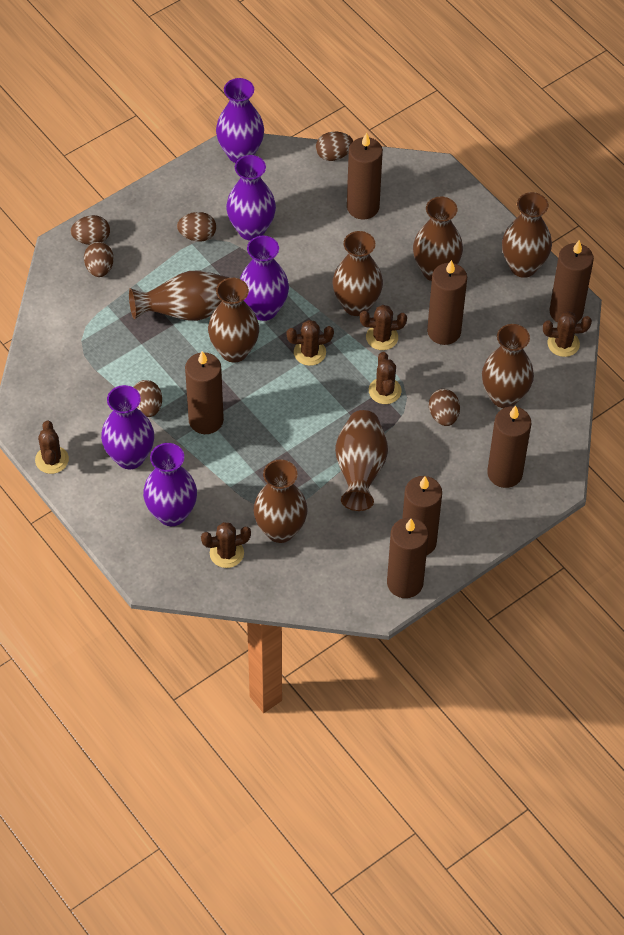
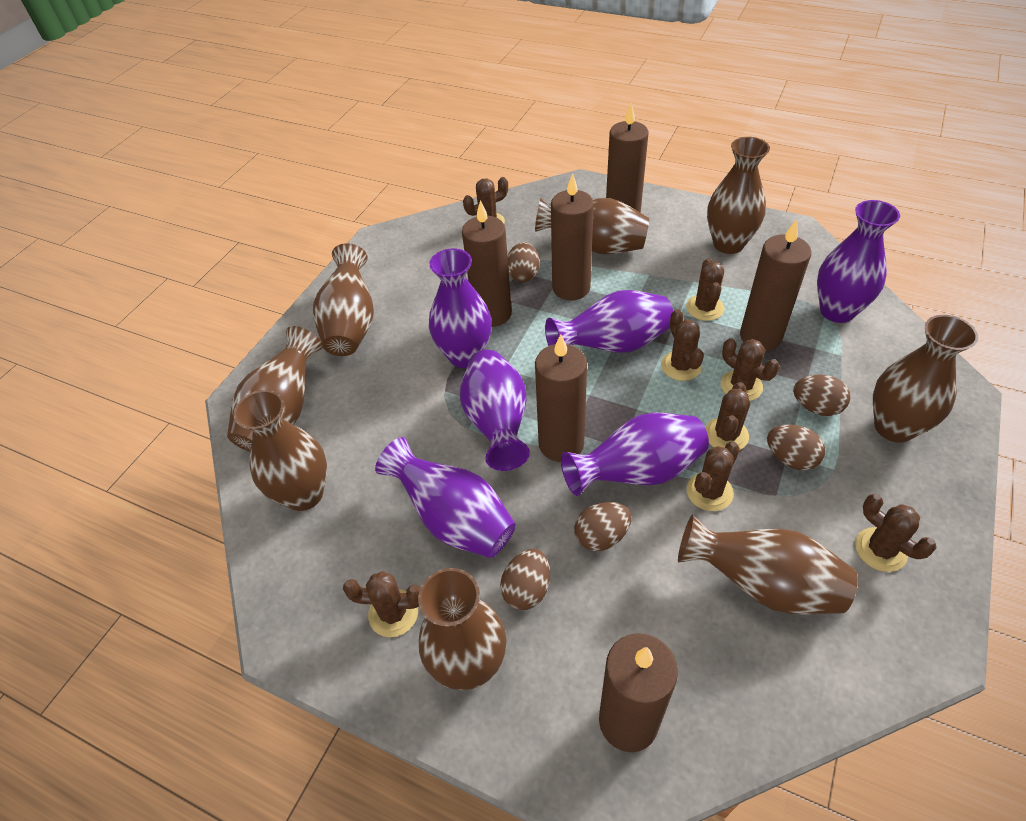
brown cactus: 6 -> 8
brown candle: 7 -> 6
brown egg: 6 -> 5
purple vase: 5 -> 6

